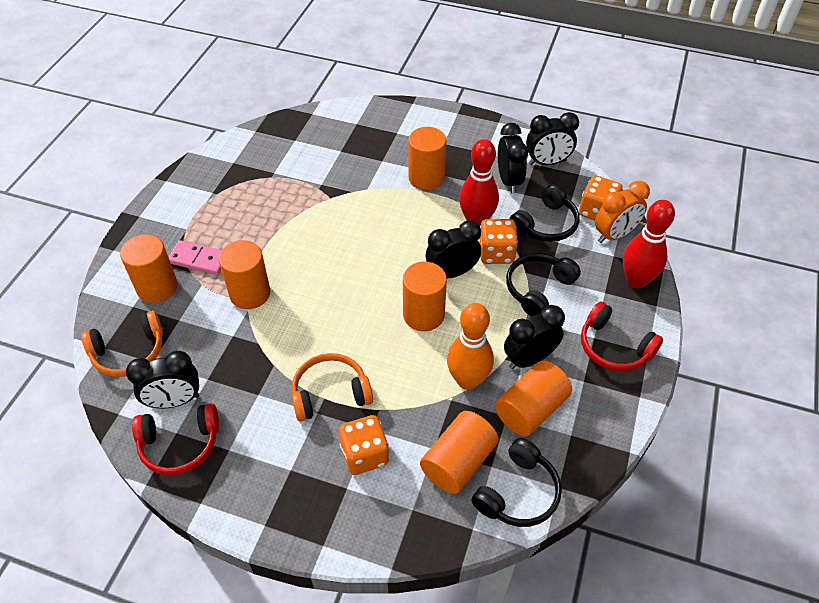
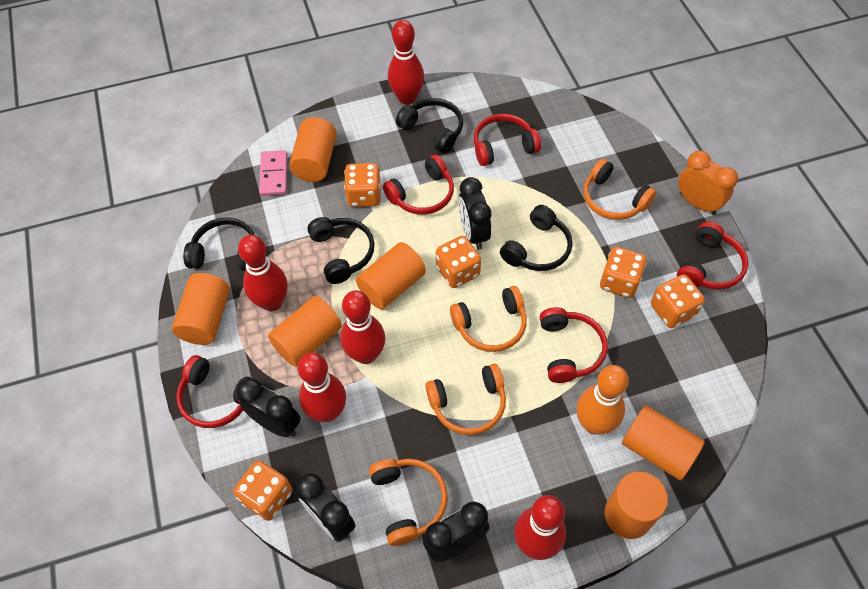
black clock: 5 -> 4
black headphones: 3 -> 4
orange dice: 3 -> 5
orange headphones: 2 -> 4
red bowling pin: 2 -> 5
red headphones: 2 -> 5

